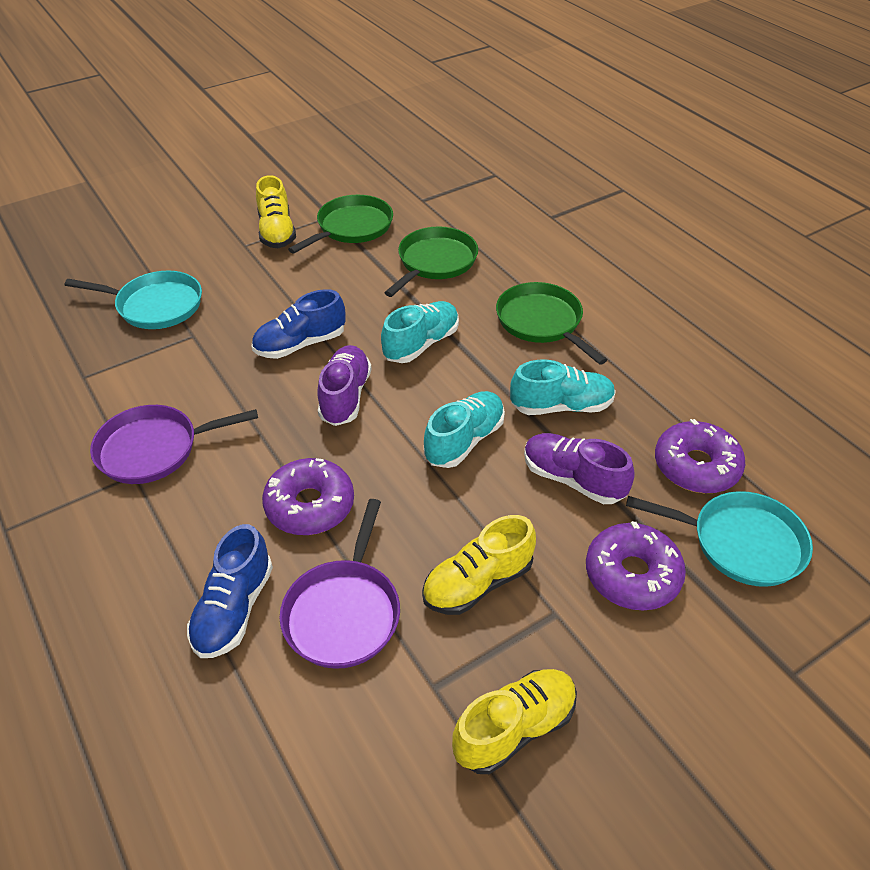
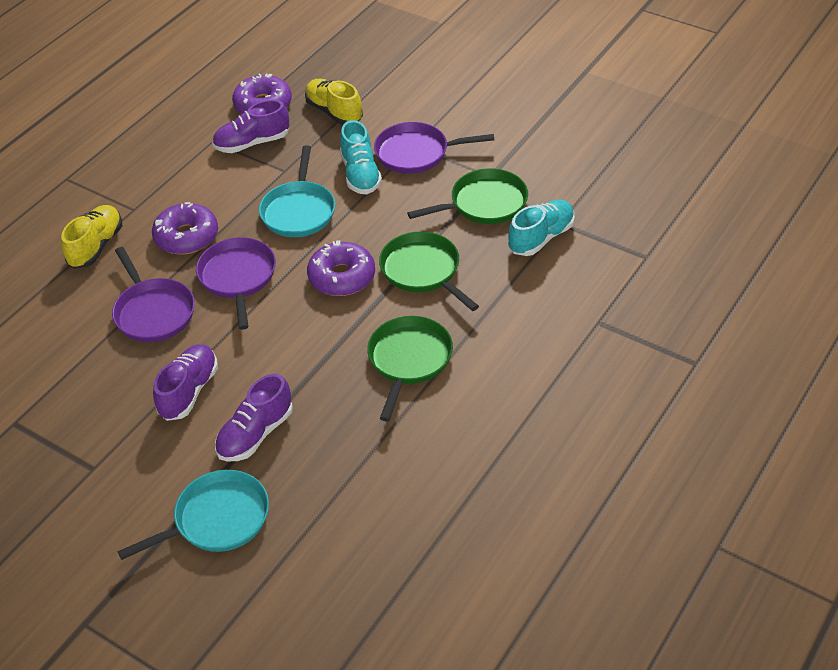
blue shoe: 2 -> 0
purple pan: 2 -> 3
purple shoe: 2 -> 3
turquoise shoe: 3 -> 2
yellow shoe: 3 -> 2

